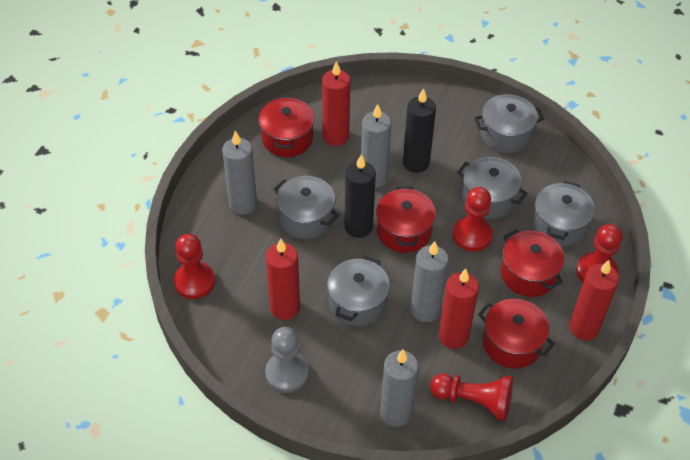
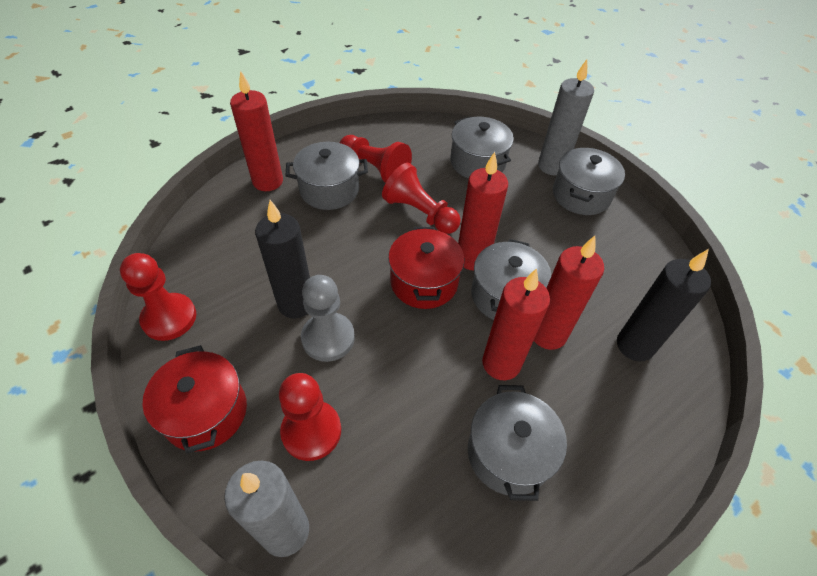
grey candle: 4 -> 2
red pot: 4 -> 2

